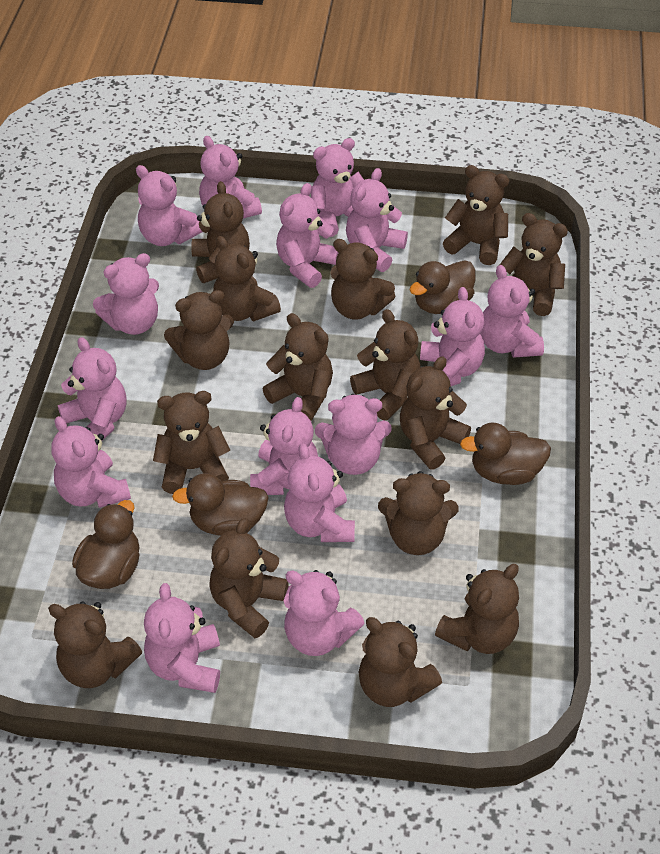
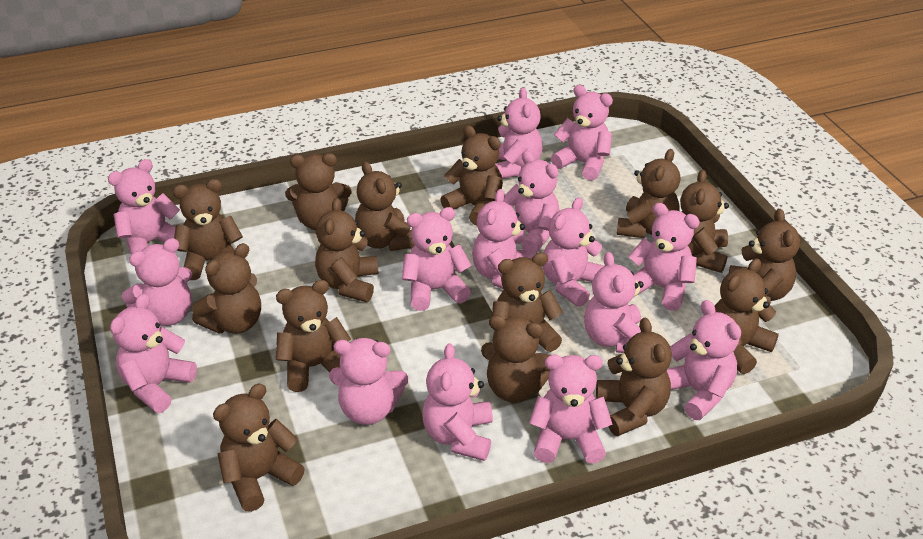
brown duck: 4 -> 0

